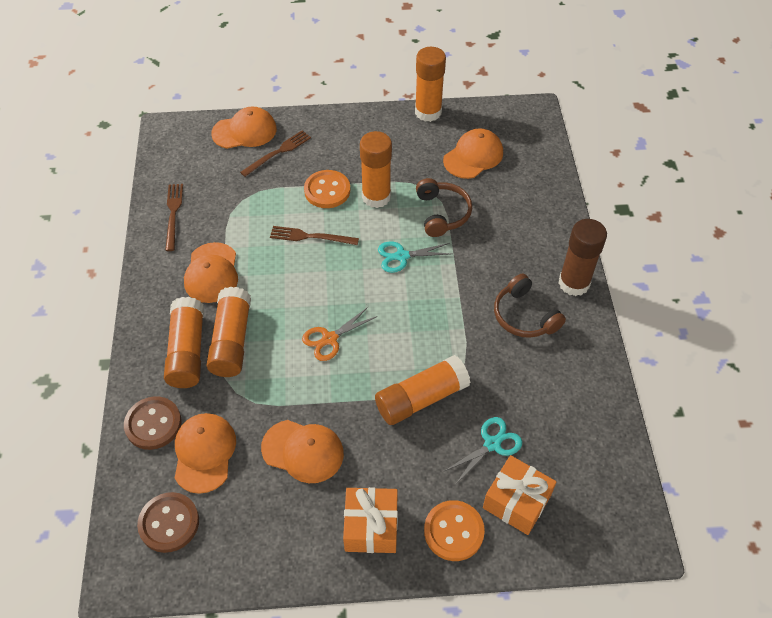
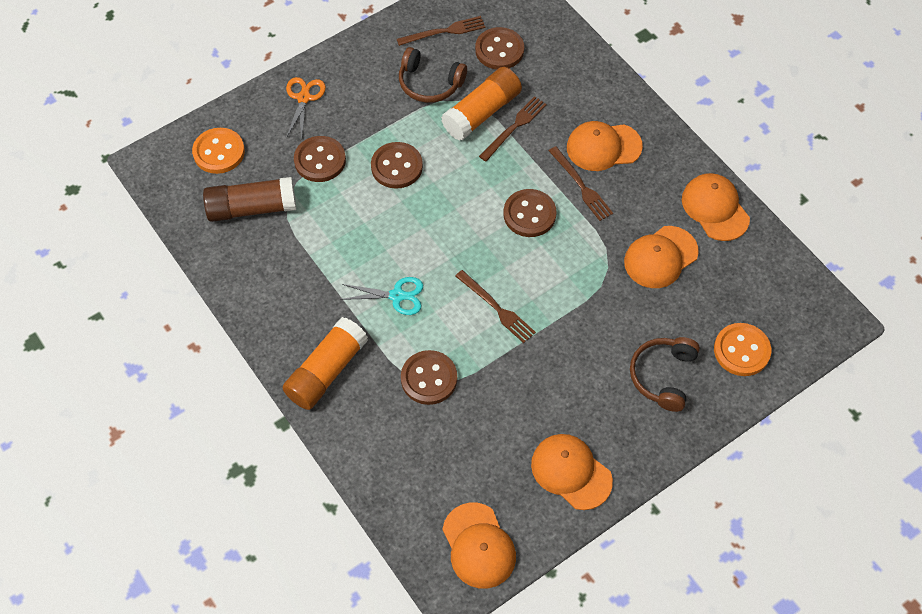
brown button: 2 -> 5
brown fork: 3 -> 4
orange gift: 2 -> 0
orange glue stick: 5 -> 2
turquoise scissors: 2 -> 1

